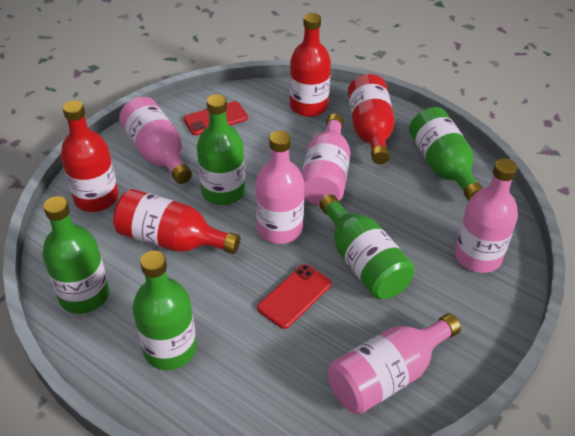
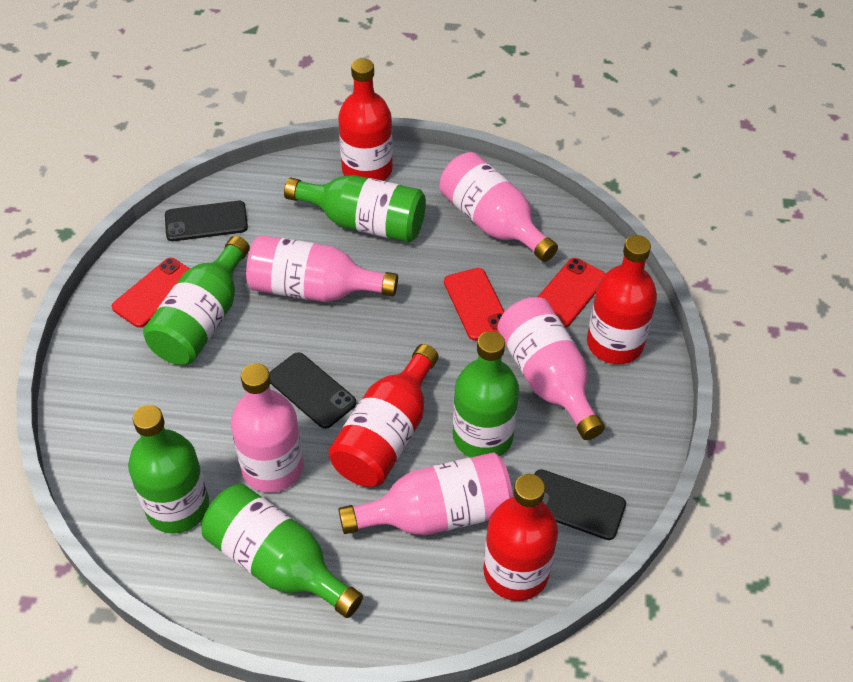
black phone: 0 -> 3
red phone: 2 -> 3

